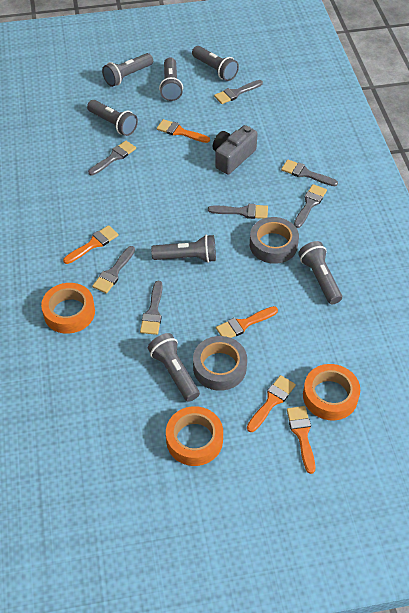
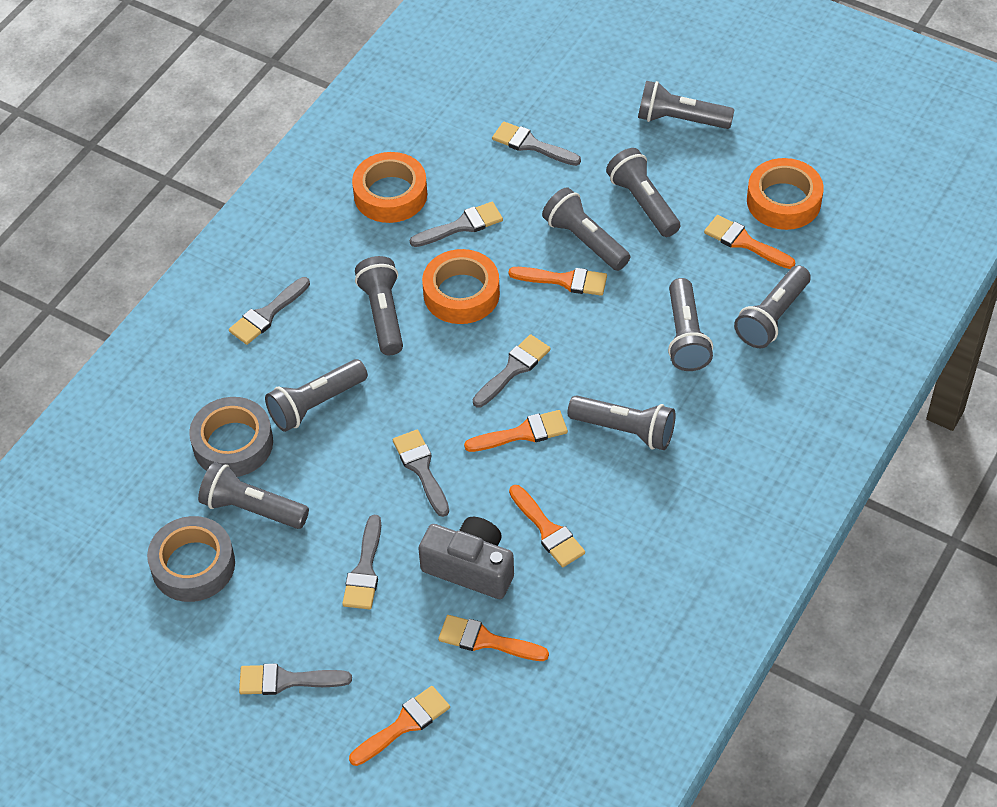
grey flashlight: 7 -> 9
orange brush: 5 -> 6

